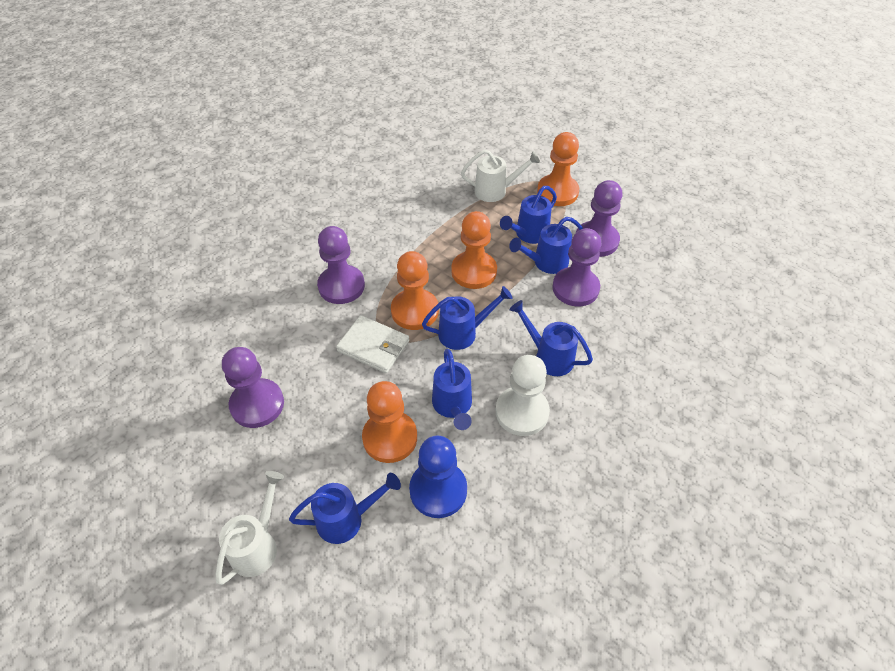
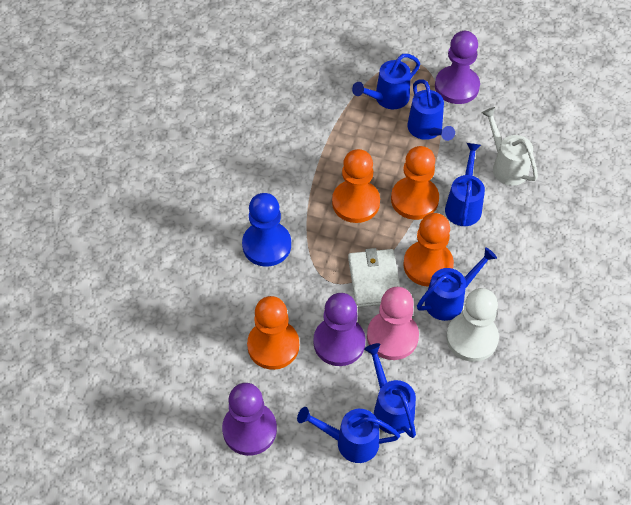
pink pawn: 0 -> 1
purple pawn: 4 -> 3
white watering can: 2 -> 1

